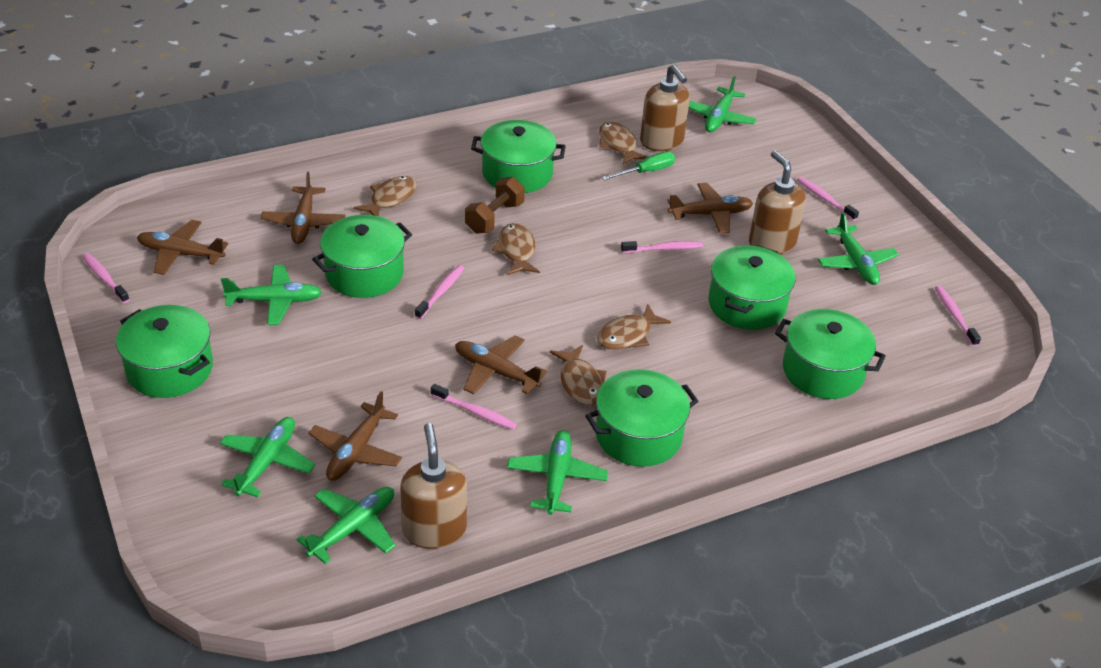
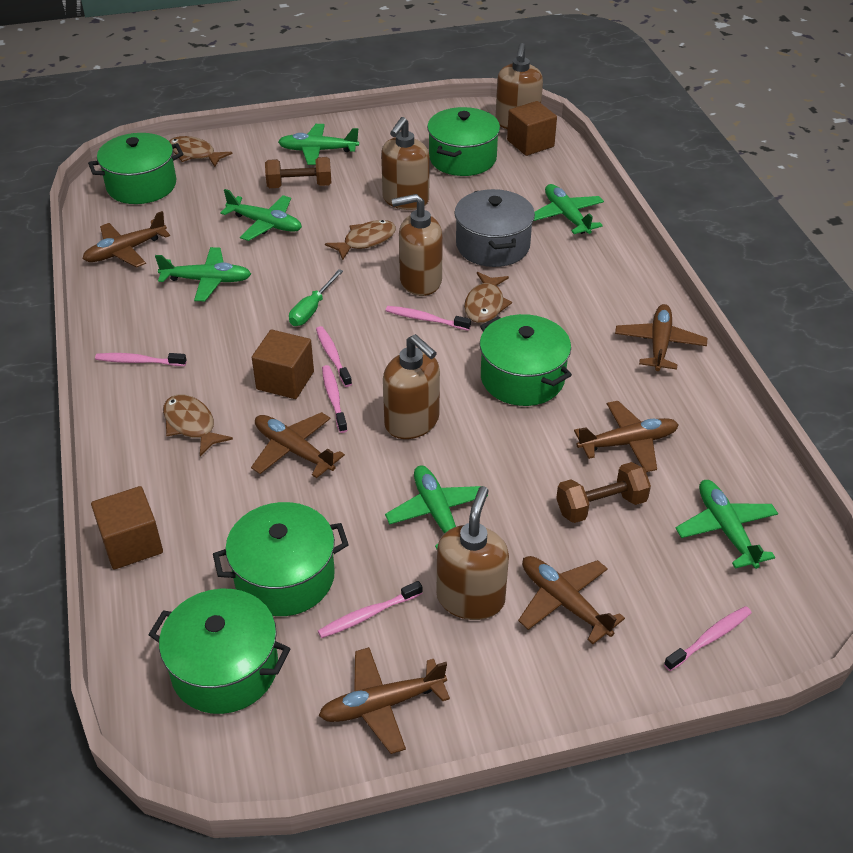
brown cube: 0 -> 3
brown dumbbell: 1 -> 2
brown fish: 5 -> 4
brown plane: 5 -> 6
brown soap dispenser: 3 -> 5
green pot: 6 -> 5
grey pot: 0 -> 1

